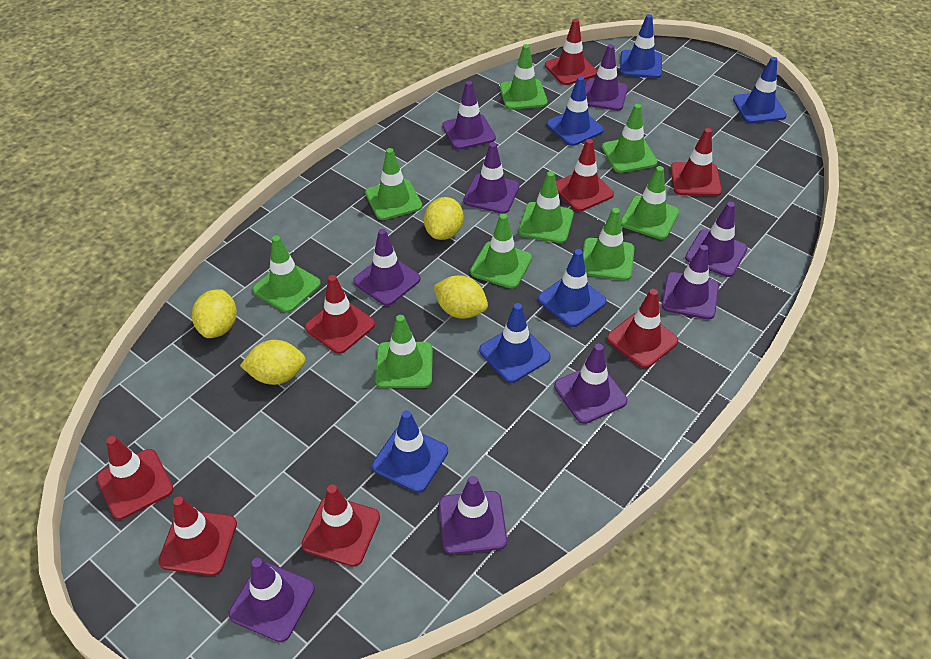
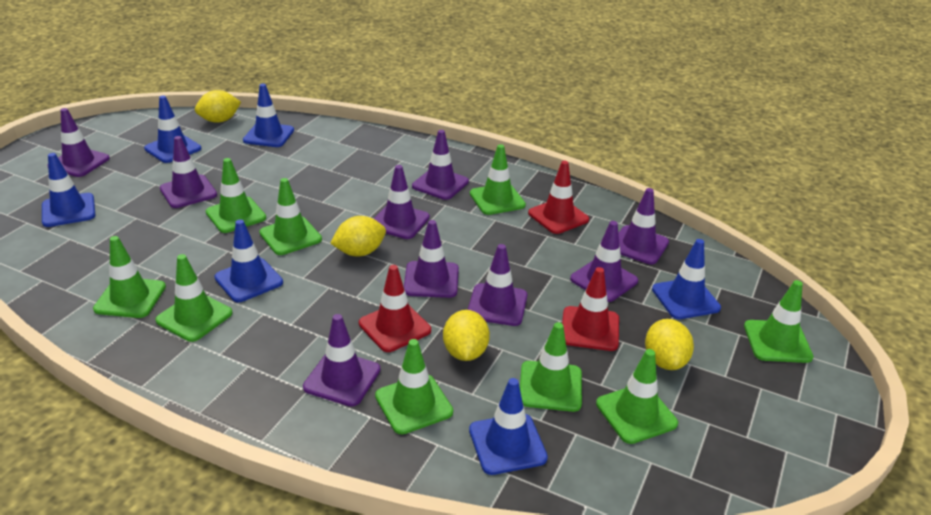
red traffic cone: 8 -> 3

